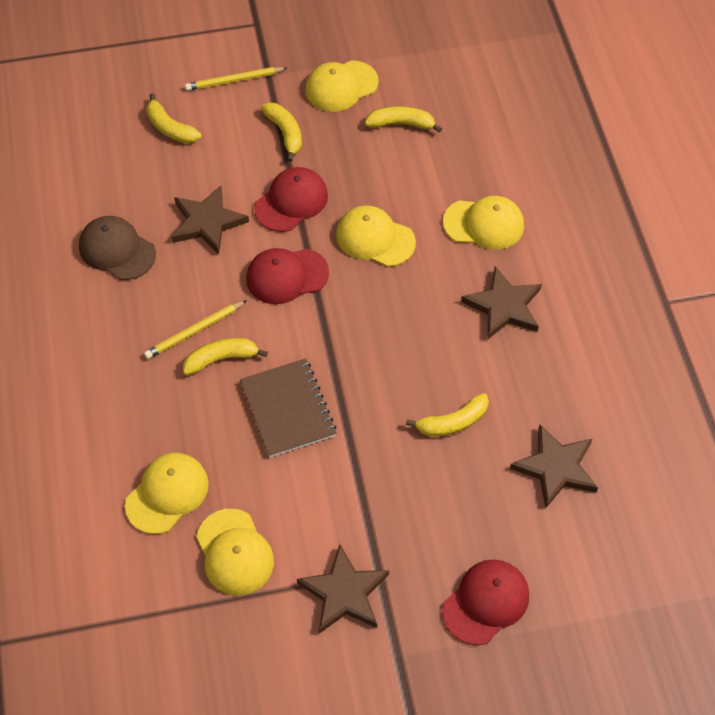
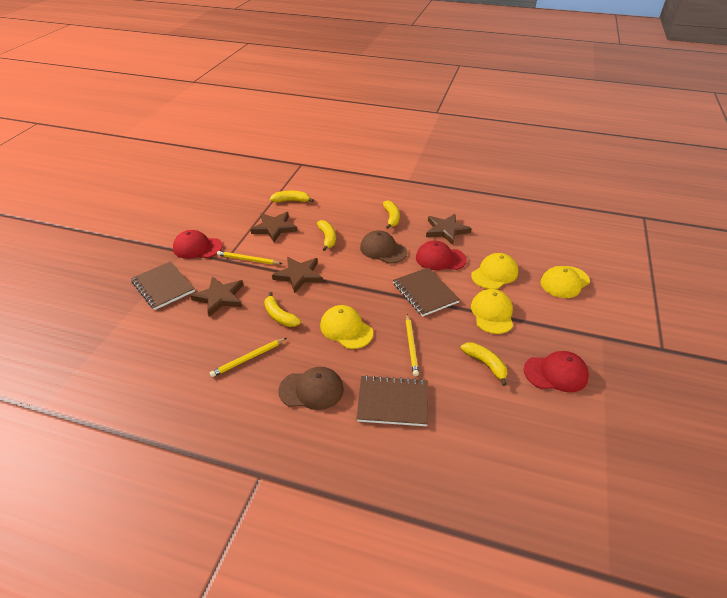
brown cap: 1 -> 2
brown notebook: 1 -> 3
yellow cap: 5 -> 4
yellow pencil: 2 -> 3

